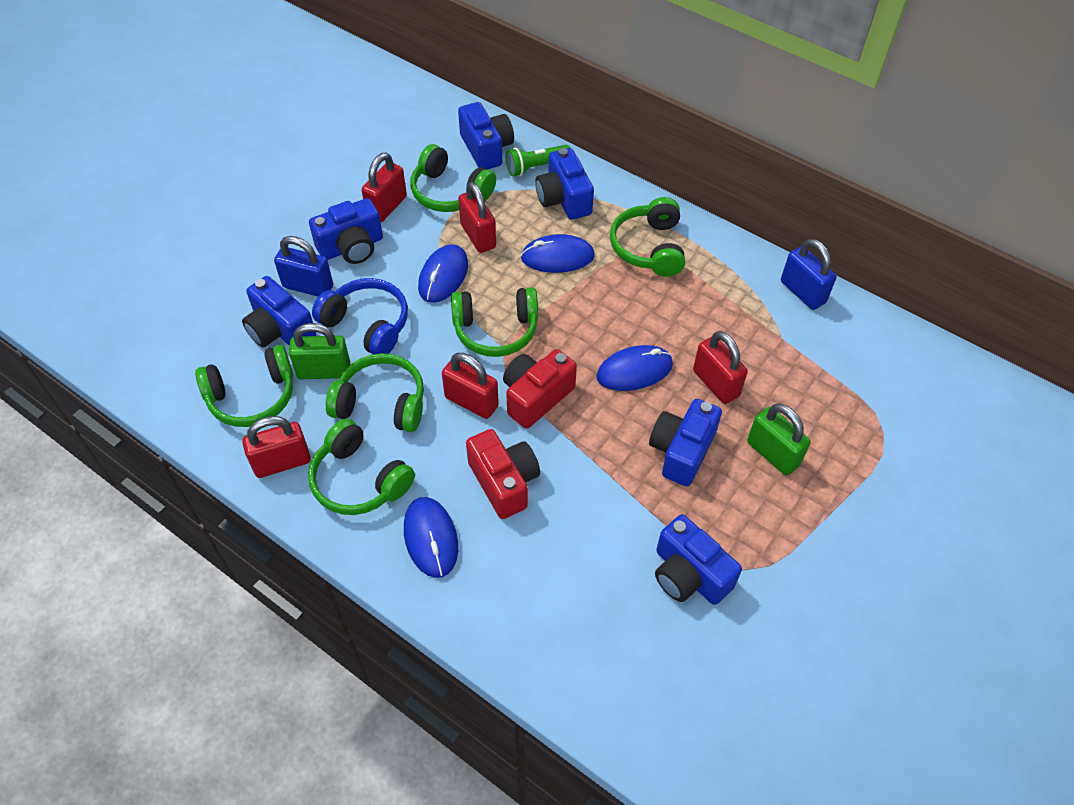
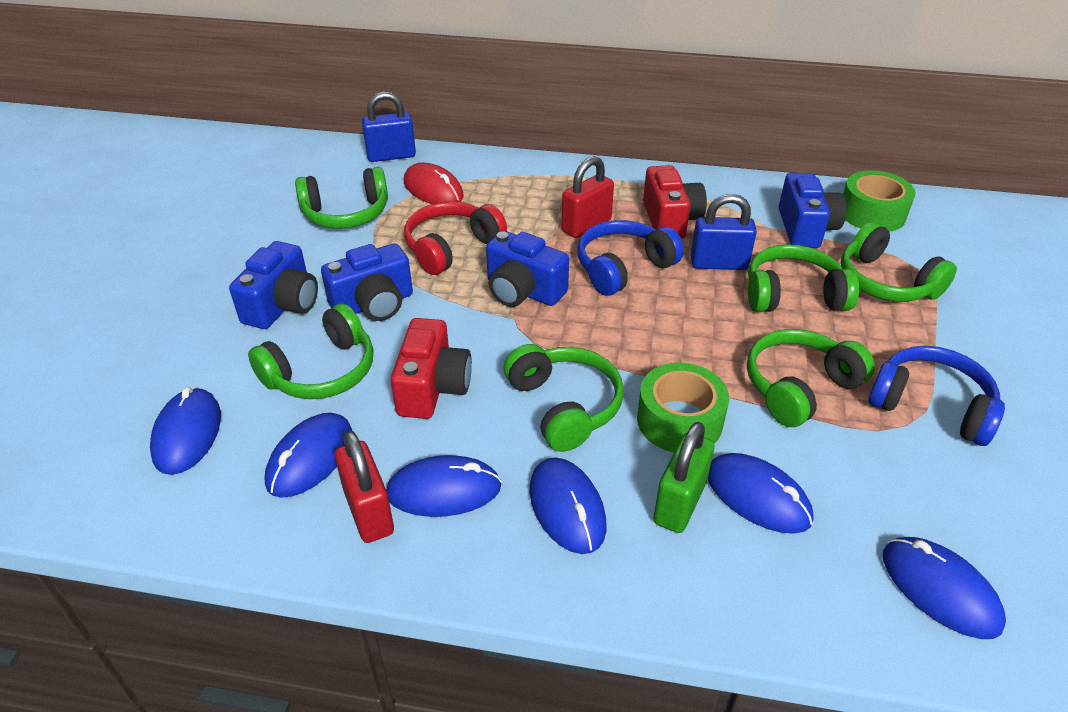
blue camera: 6 -> 4
blue headphones: 1 -> 2
blue mouse: 4 -> 6
green flashlight: 1 -> 0
green padlock: 2 -> 1
green tape: 0 -> 2
red headphones: 0 -> 1
red mouse: 0 -> 1
red padlock: 5 -> 2

